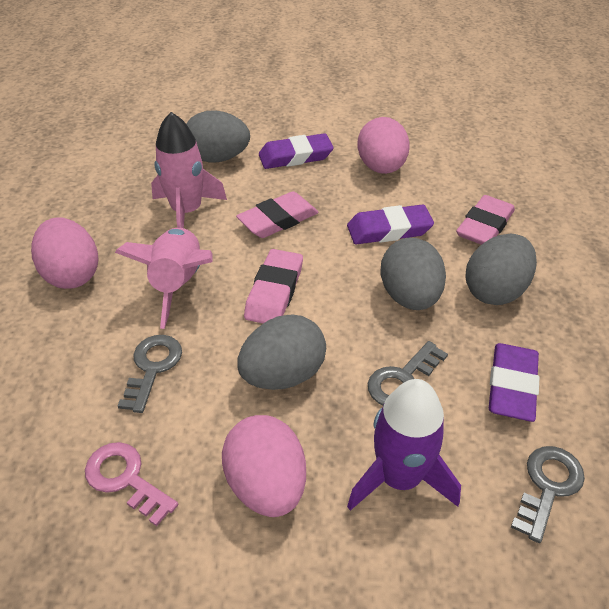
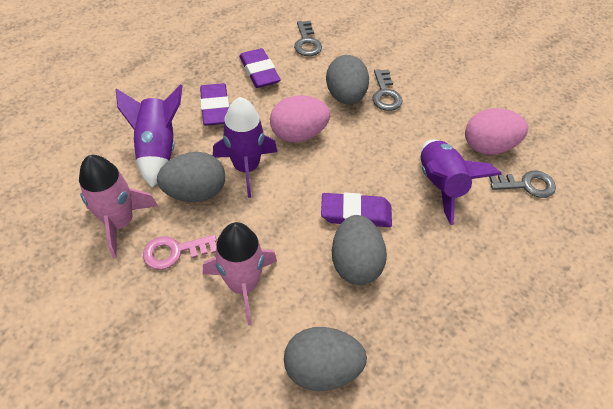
pink egg: 3 -> 2
pink eraser: 3 -> 0
purple rocket: 1 -> 3

